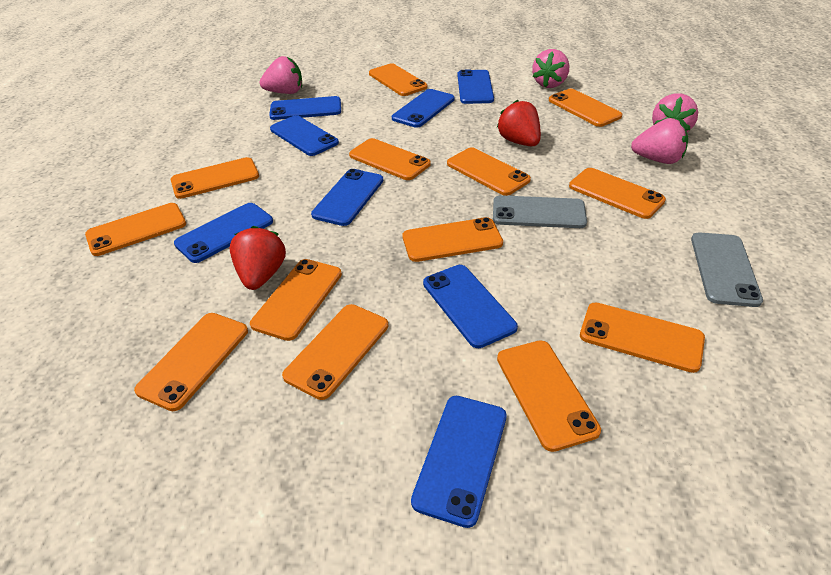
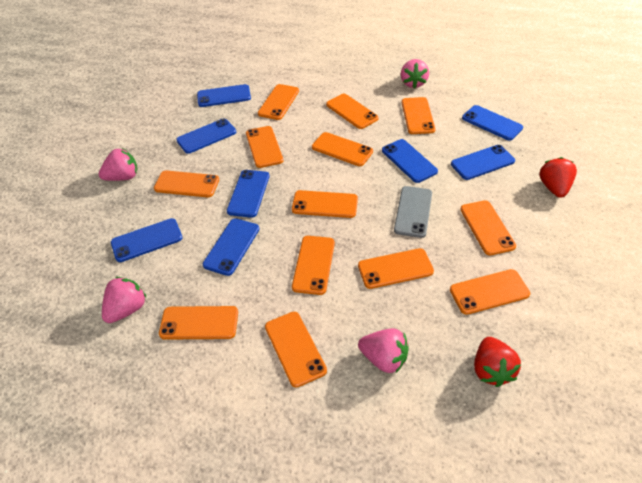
grey phone: 2 -> 1

